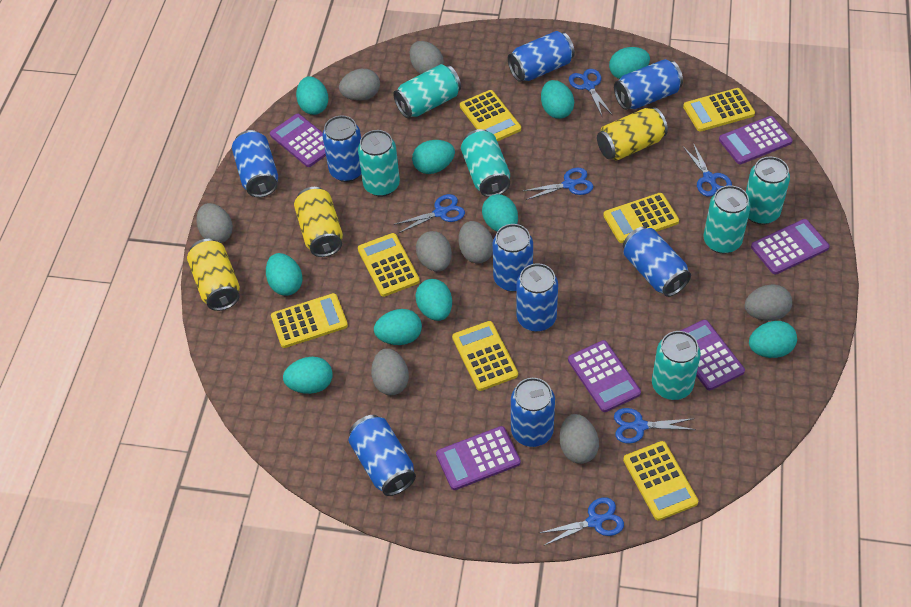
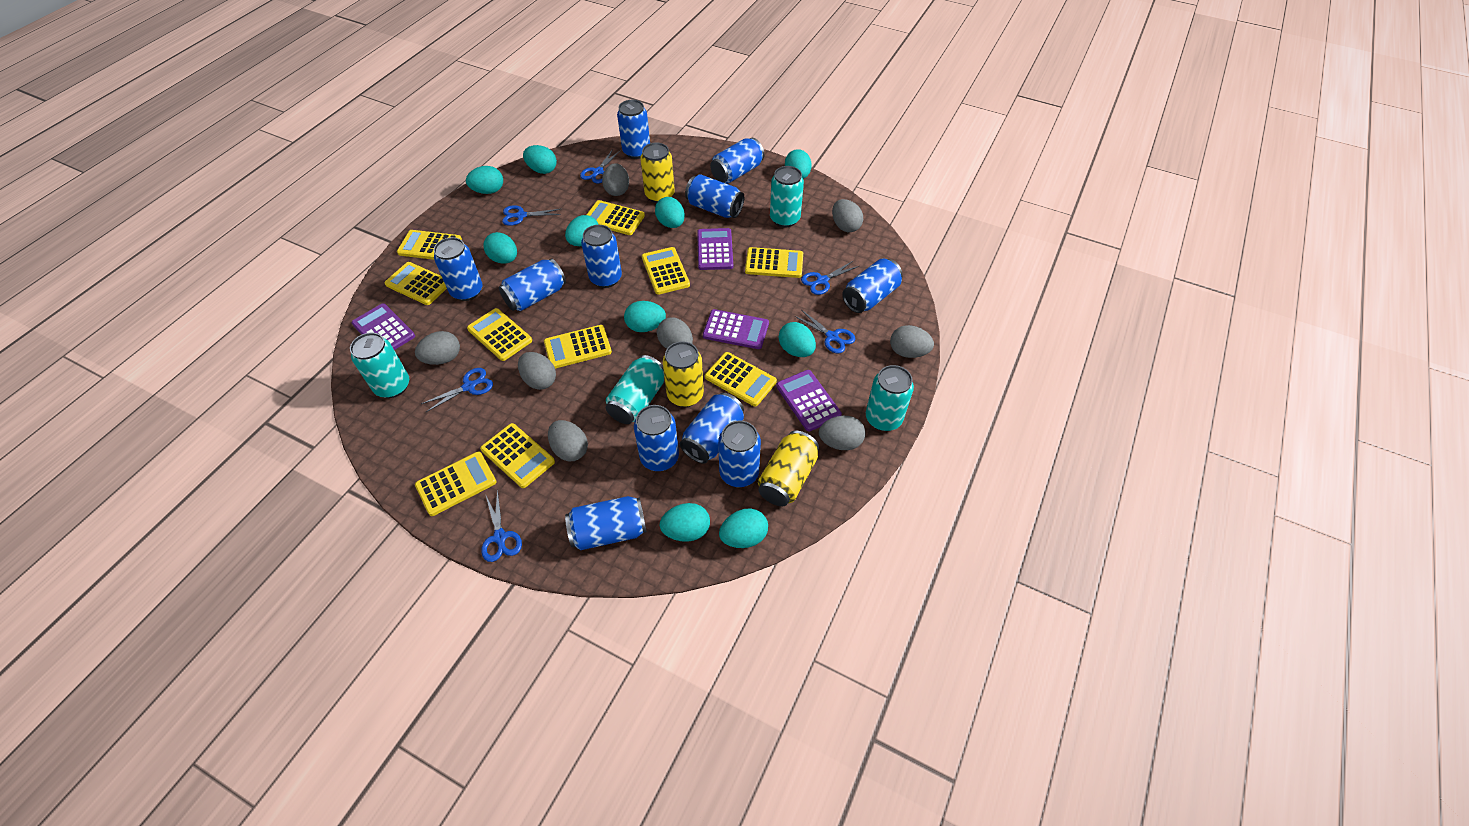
blue can: 9 -> 11
purple calculator: 6 -> 4
turquoise can: 6 -> 4
yellow calculator: 7 -> 10

